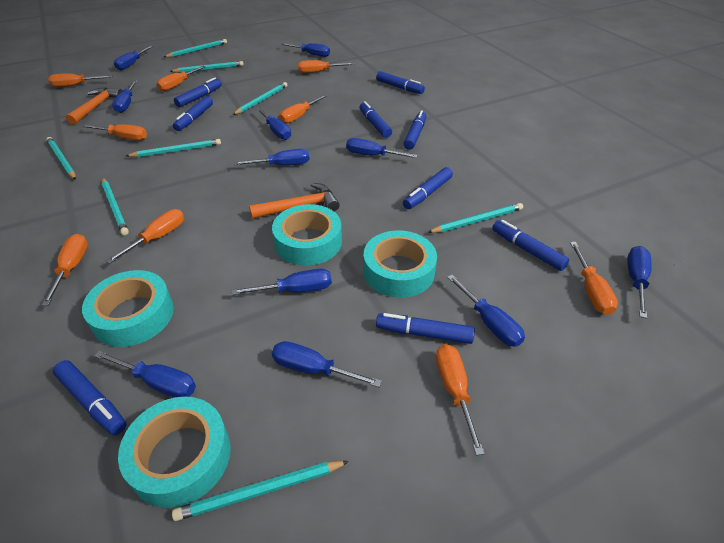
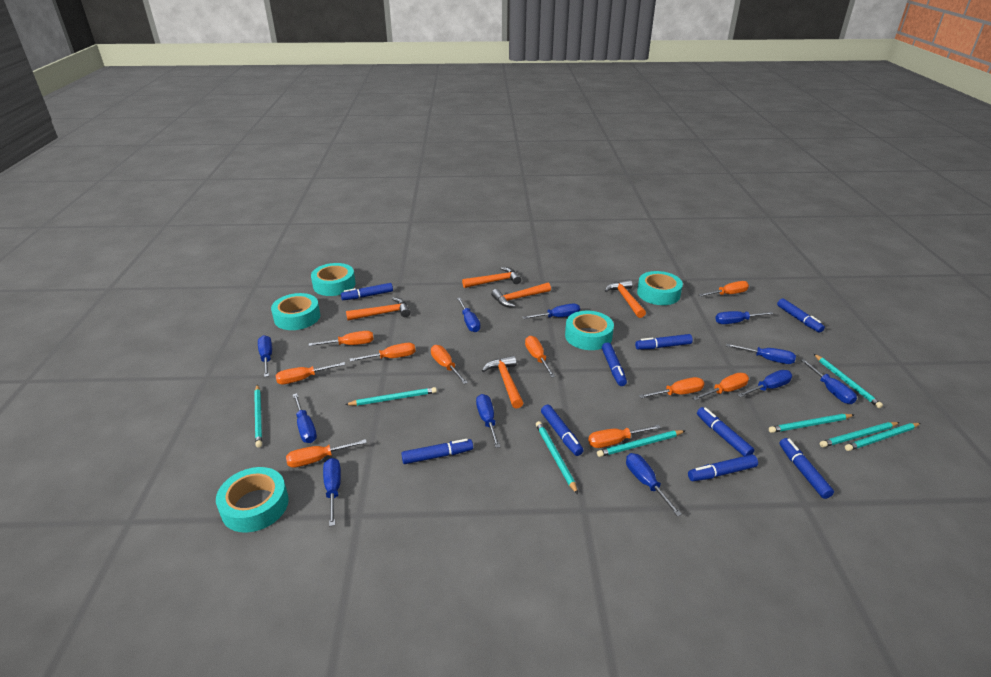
orange hammer: 2 -> 5
orange screwdriver: 9 -> 10
turquoise tape: 4 -> 5

